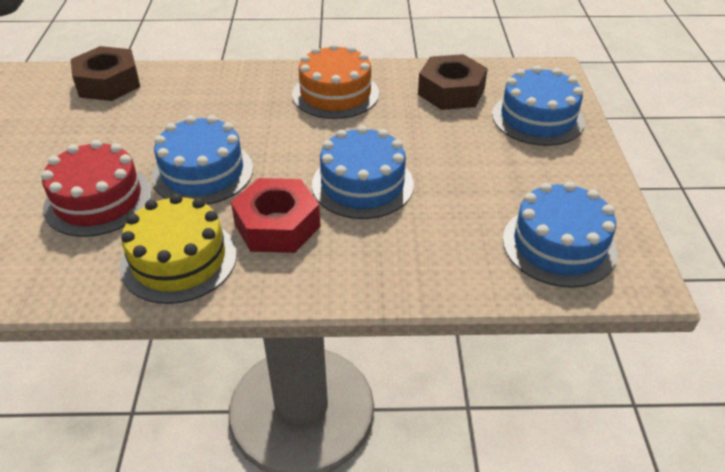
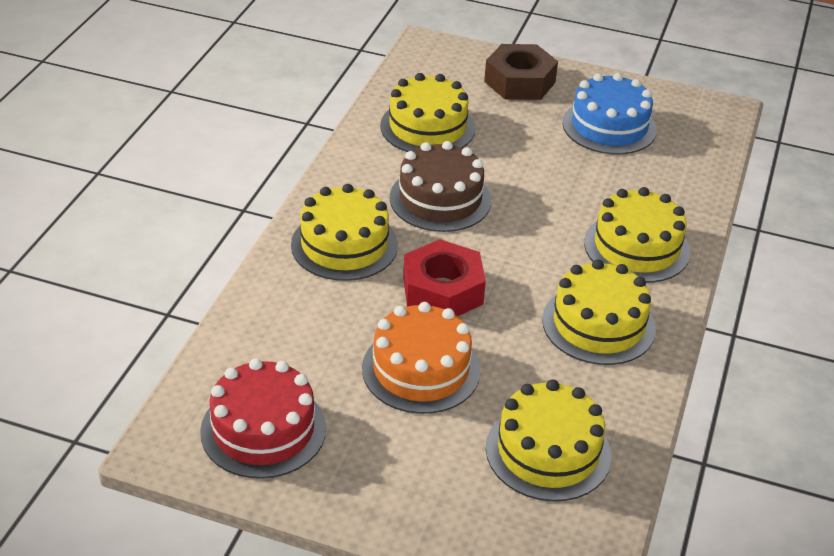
blue cake: 4 -> 1
brown cake: 0 -> 1
brown nut: 2 -> 1
yellow cake: 1 -> 5

